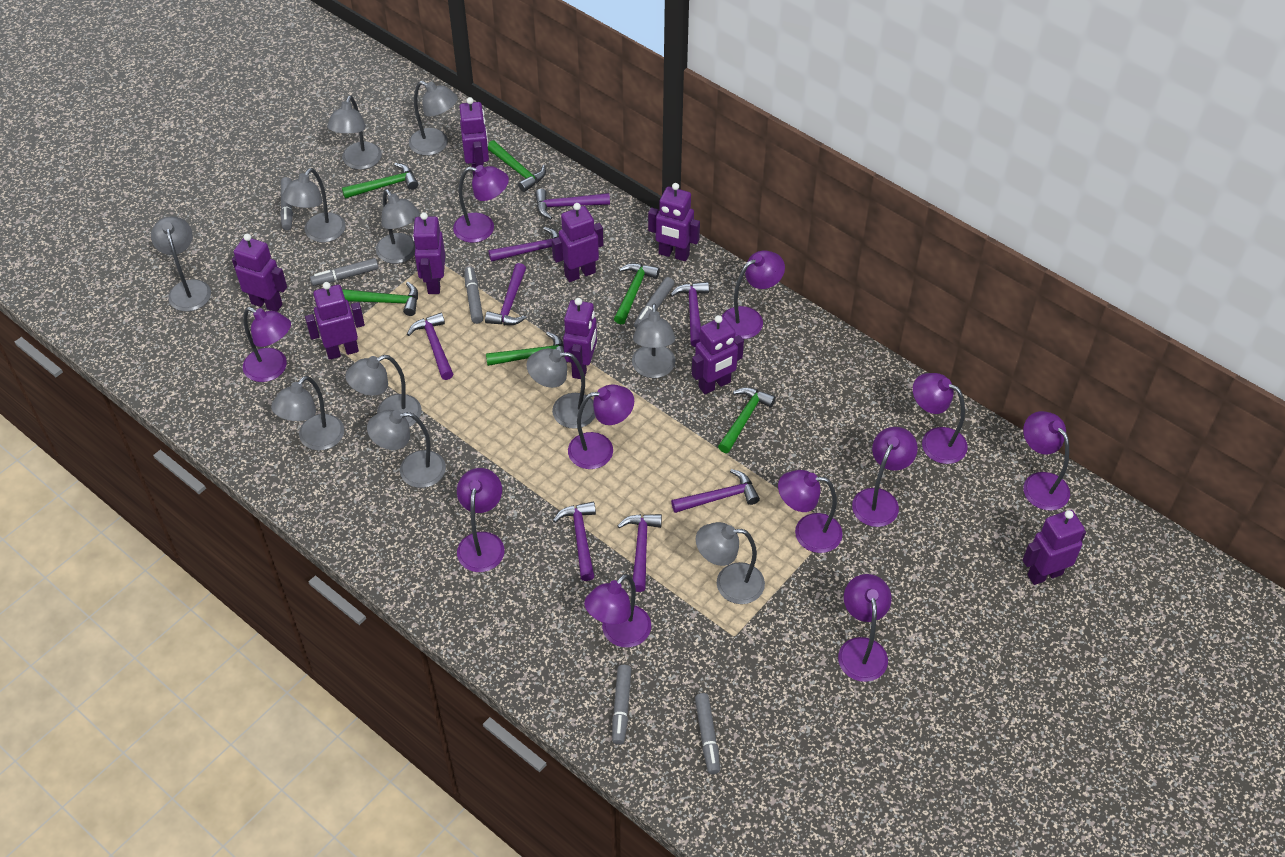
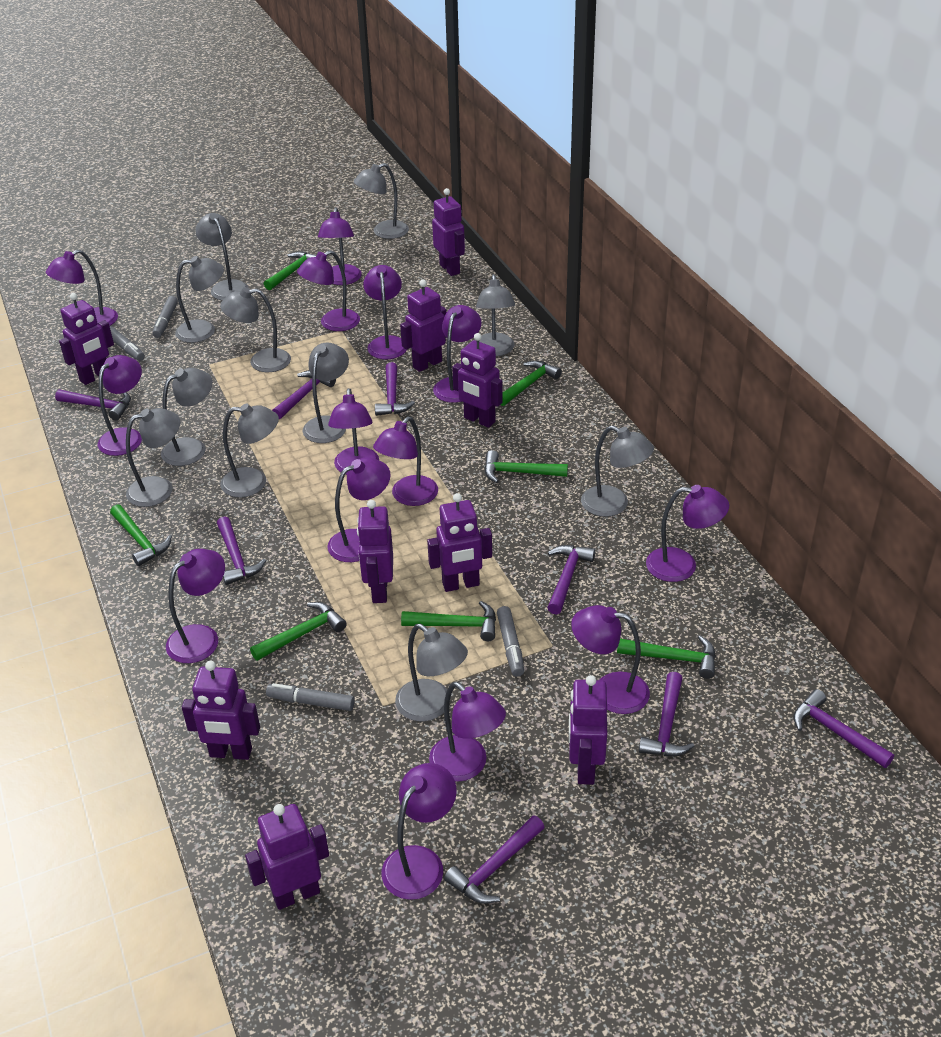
green hammer: 6 -> 7
grey marker: 6 -> 4
purple lamp: 11 -> 14

